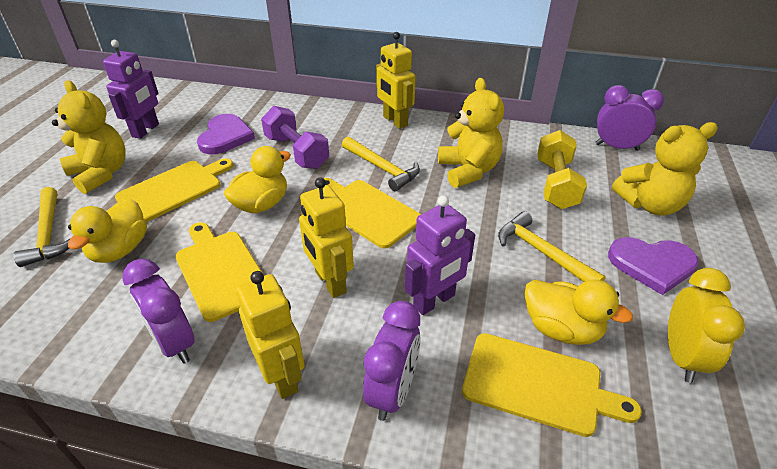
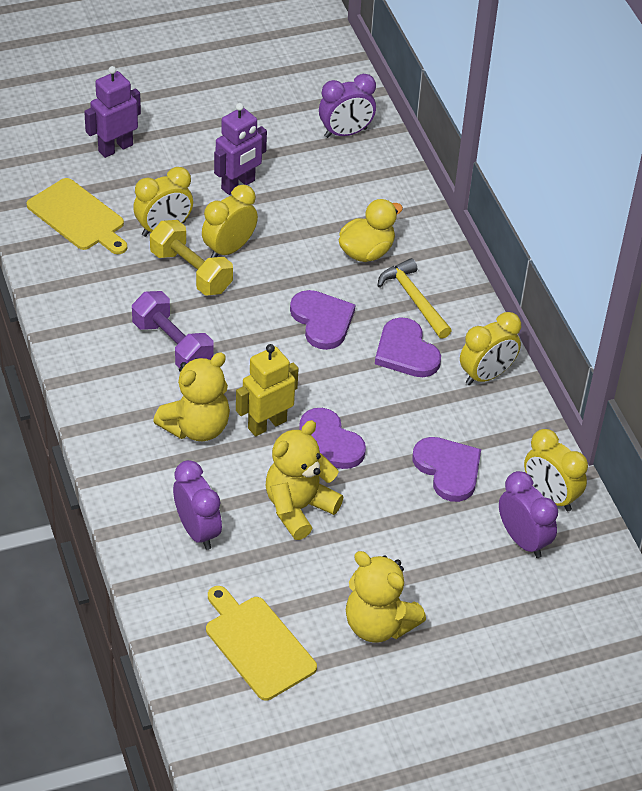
purple heart: 2 -> 4
yellow clock: 1 -> 4
yellow cutting board: 4 -> 2
yellow duck: 3 -> 1
yellow hammer: 3 -> 1
yellow robot: 3 -> 1

